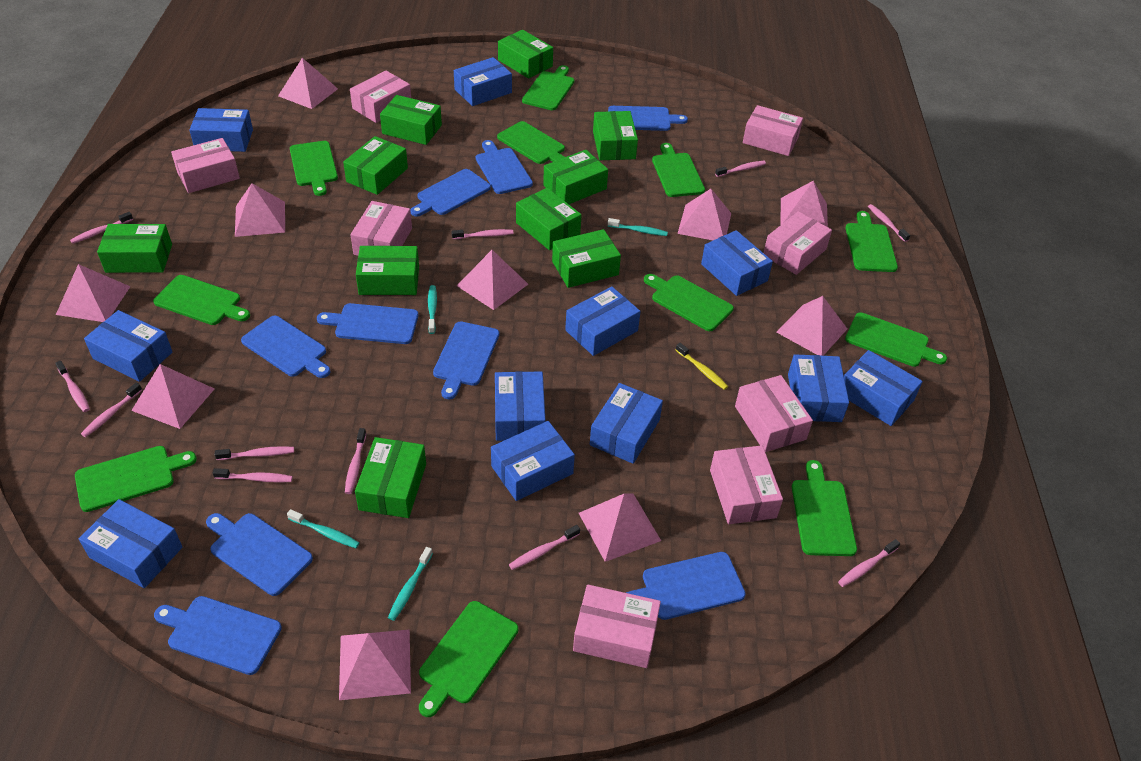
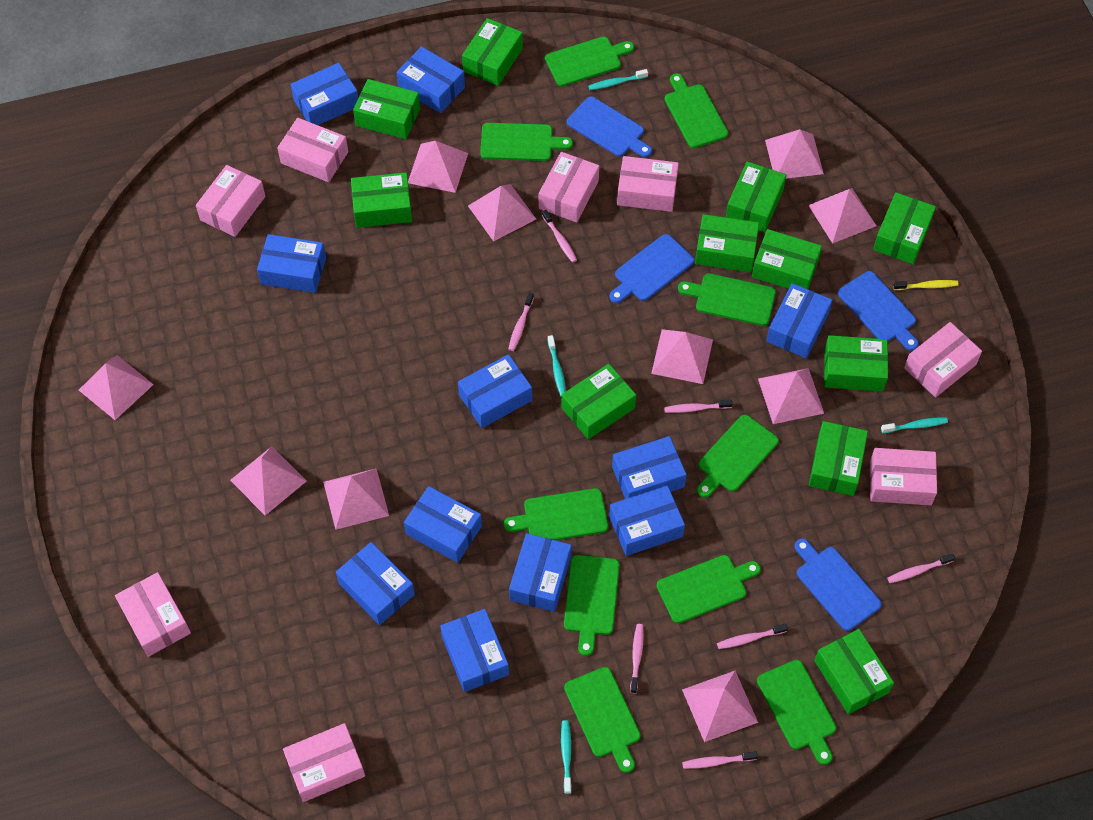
blue cutting board: 9 -> 4
green box: 10 -> 11
green cutting board: 11 -> 10
pink toothbrush: 11 -> 7

